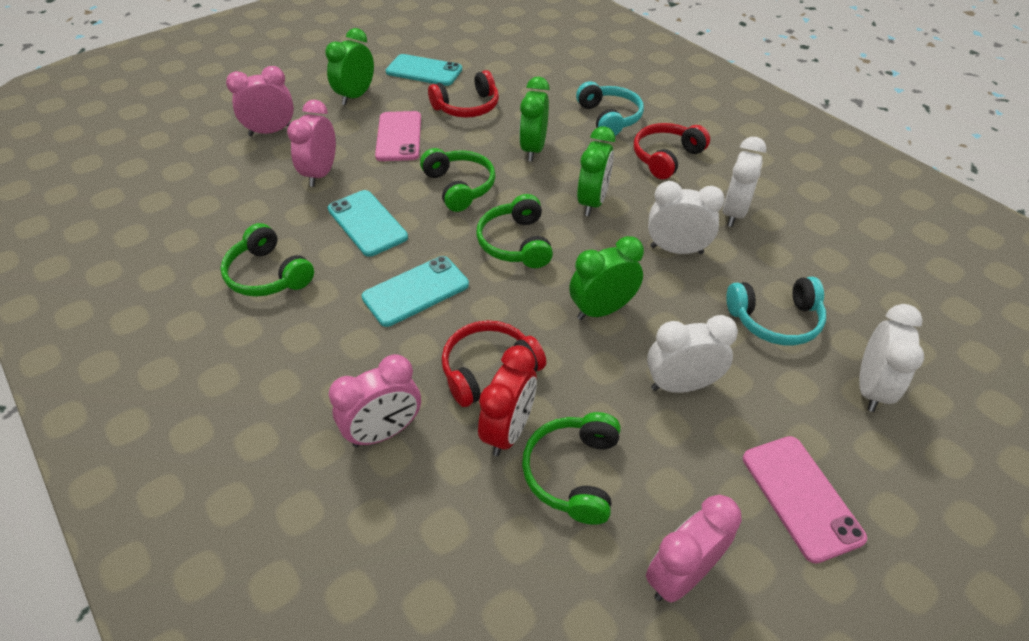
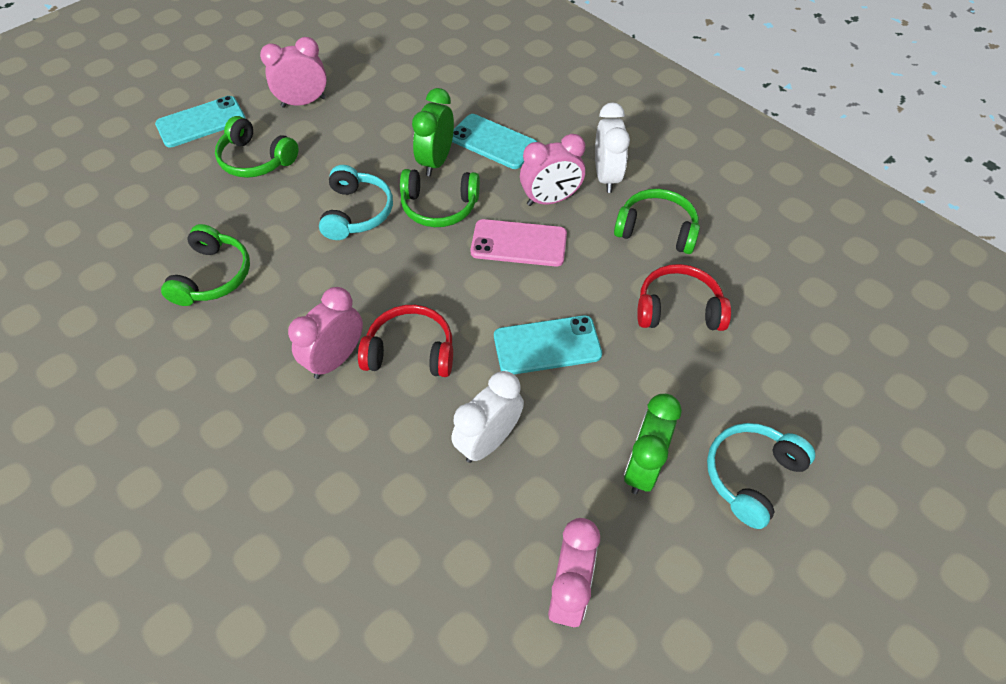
green clock: 4 -> 2
pink phone: 2 -> 1
red clock: 1 -> 0
red headphones: 3 -> 2
white clock: 4 -> 2

